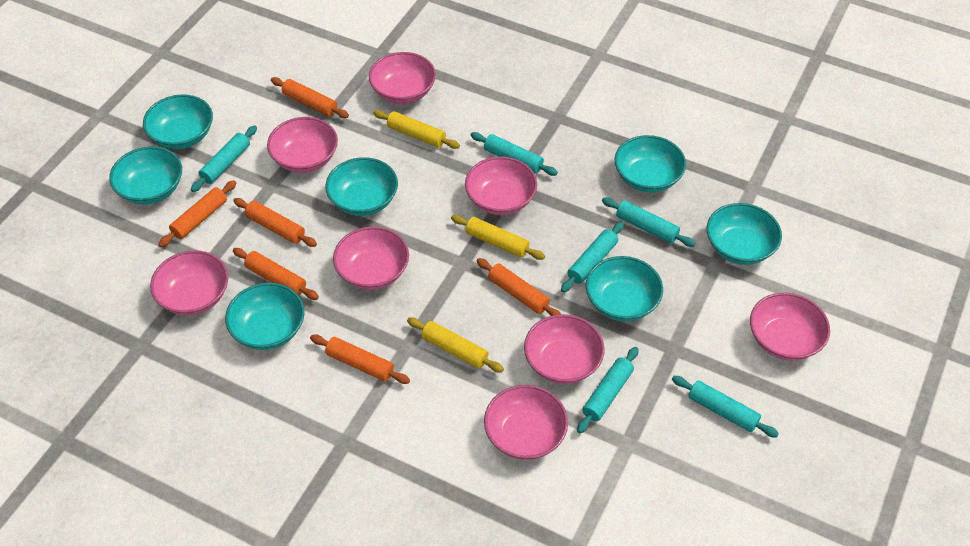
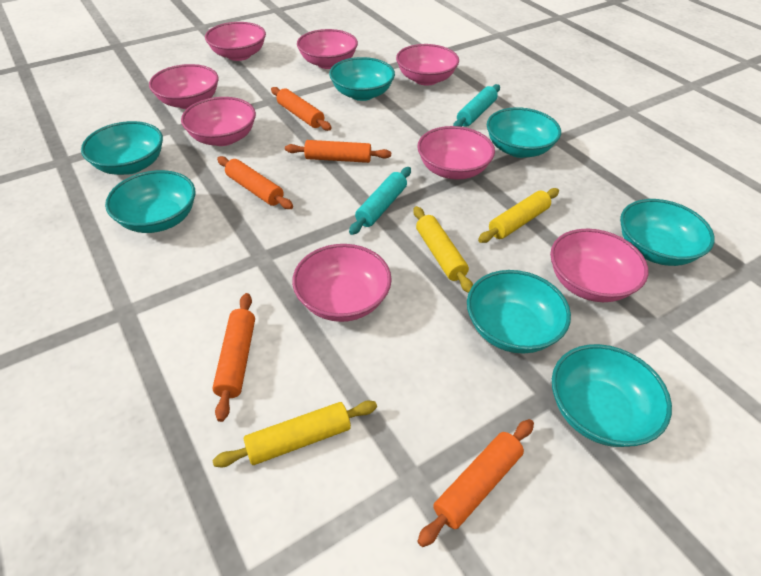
orange rolling pin: 6 -> 5
turquoise rolling pin: 6 -> 2

